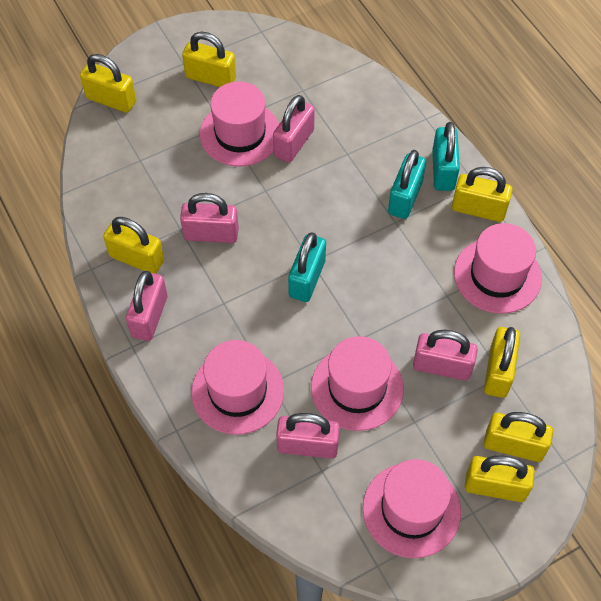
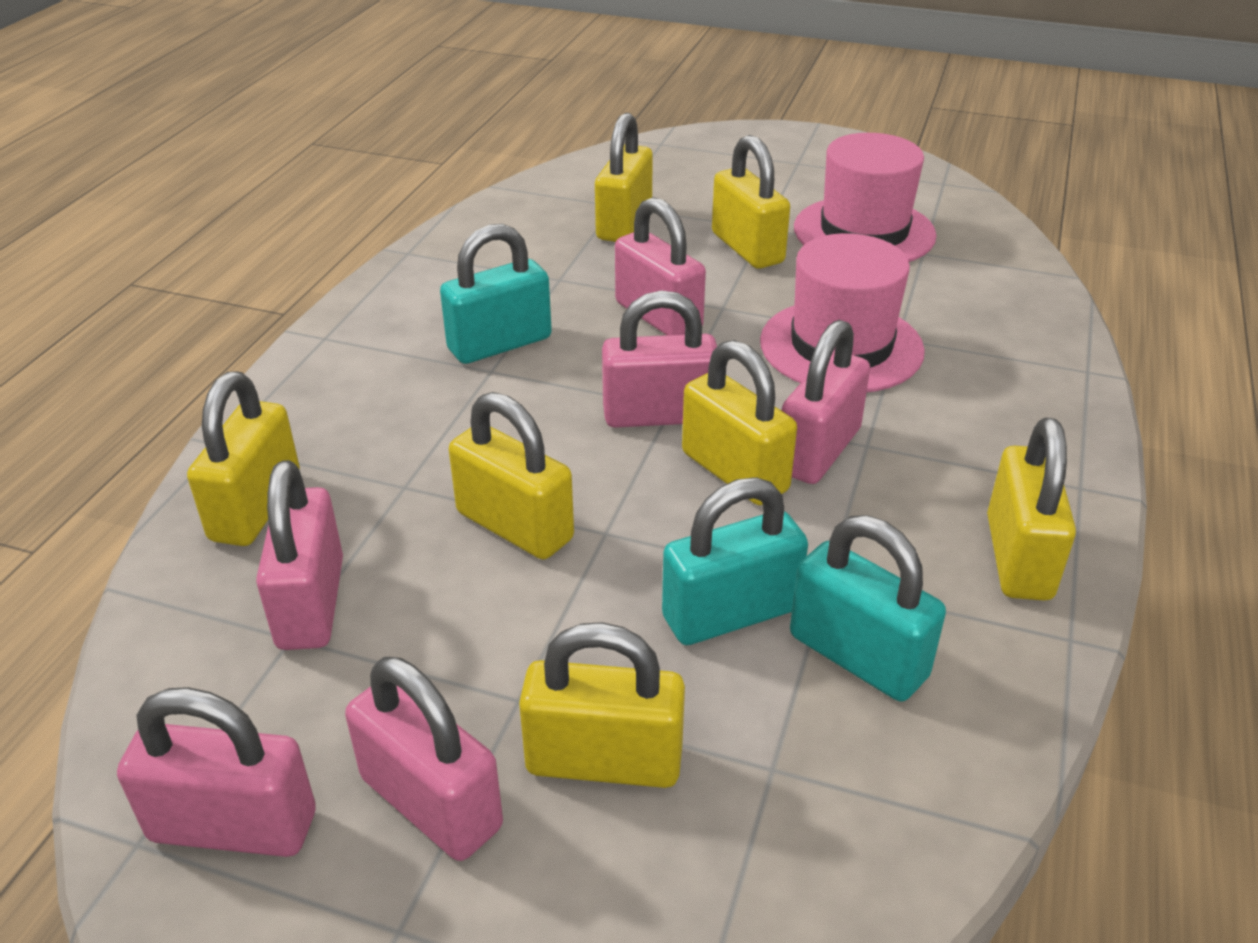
pink hat: 5 -> 2
pink padlock: 5 -> 6

